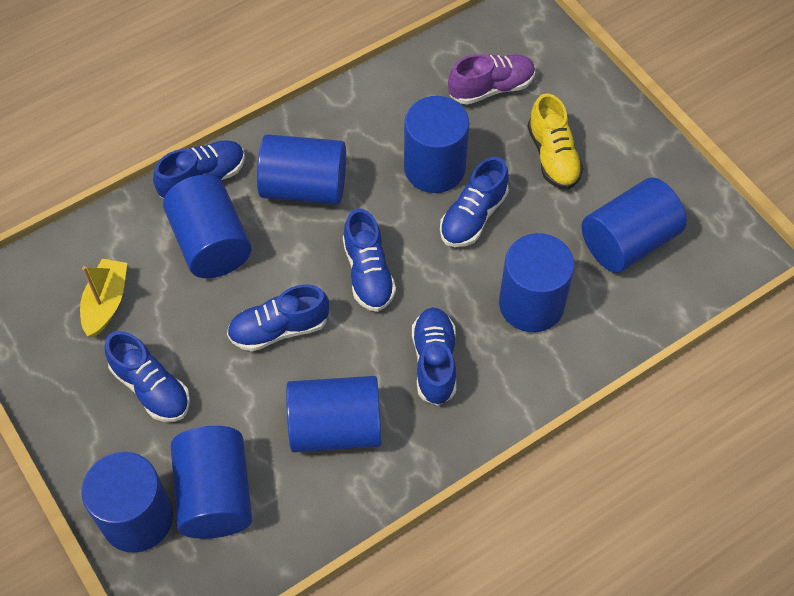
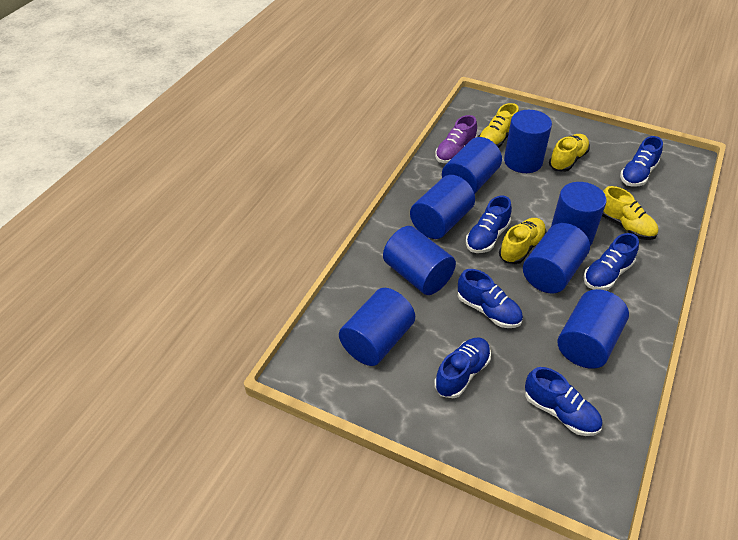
yellow boat: 1 -> 0
yellow shoe: 1 -> 4

